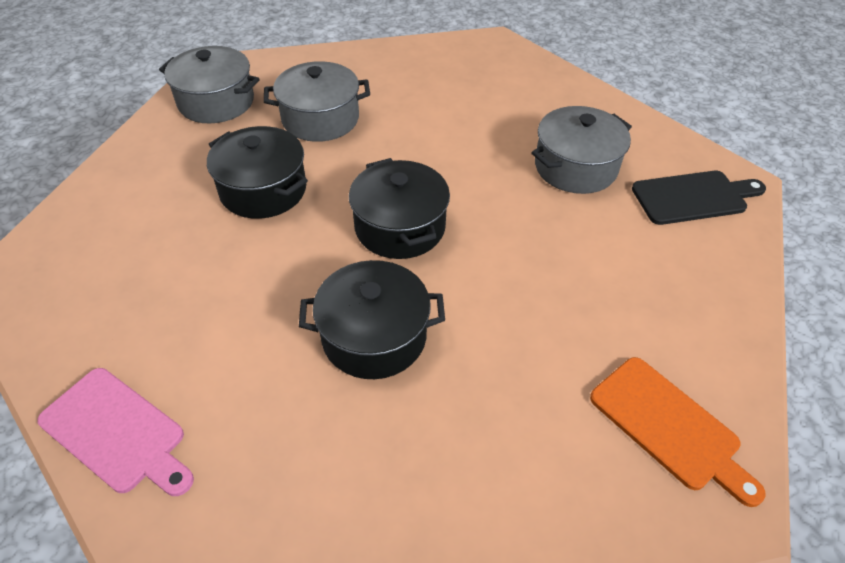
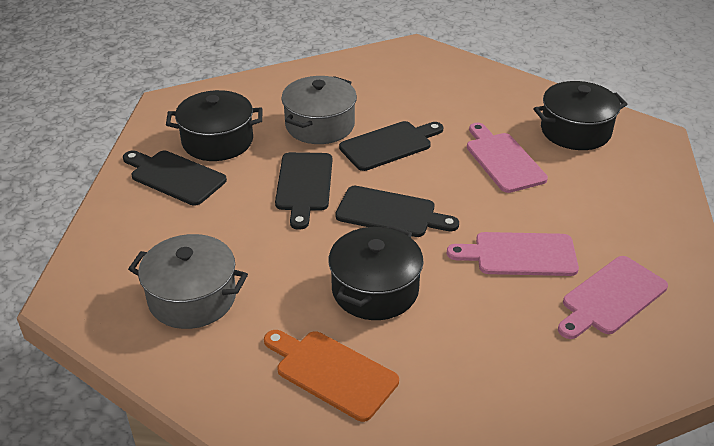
black cutting board: 1 -> 4
grey pot: 3 -> 2
pink cutting board: 1 -> 3

